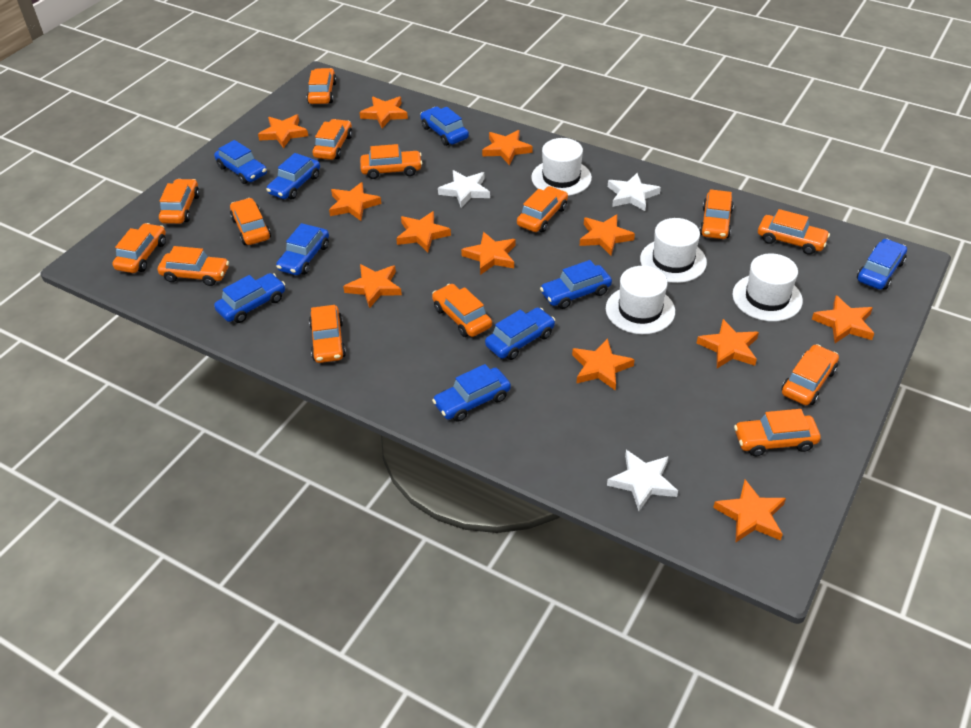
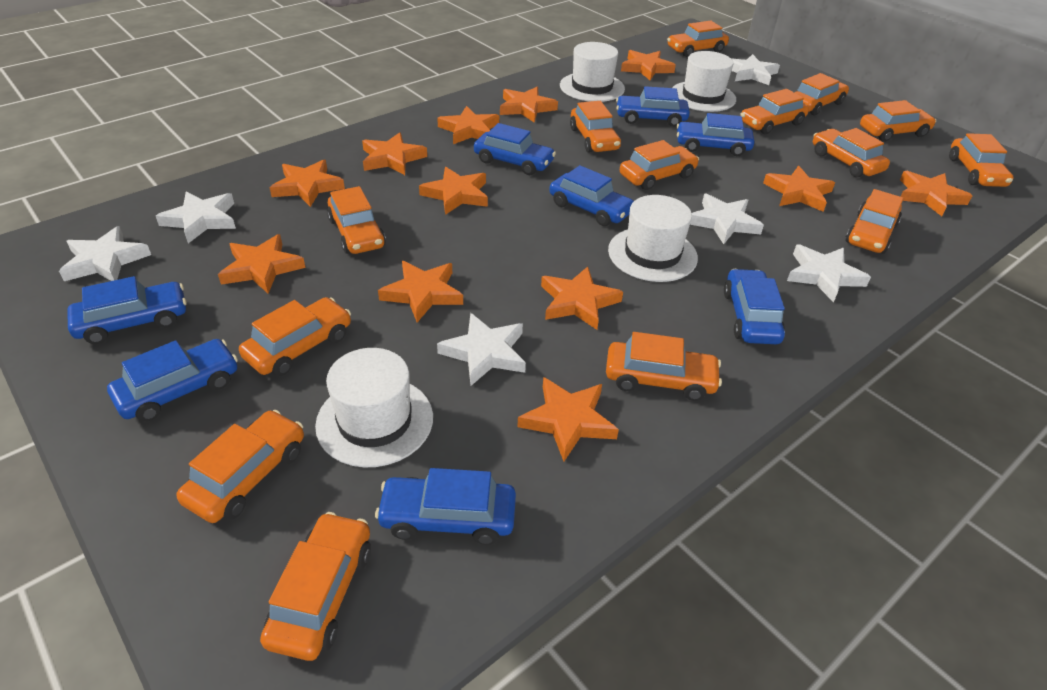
blue car: 9 -> 8
white star: 3 -> 6

